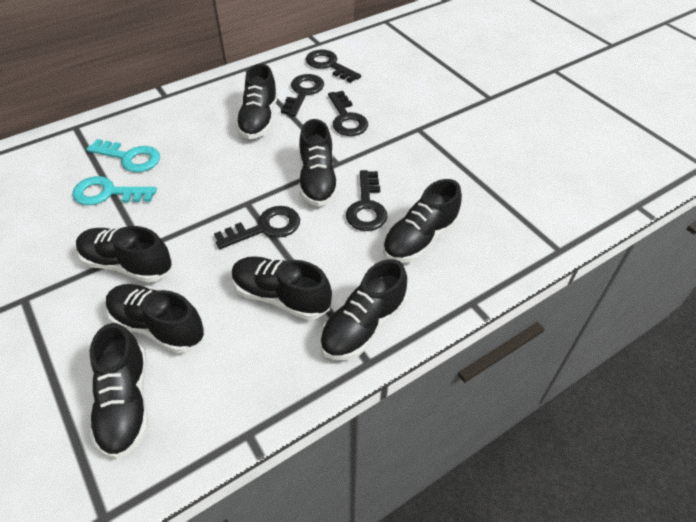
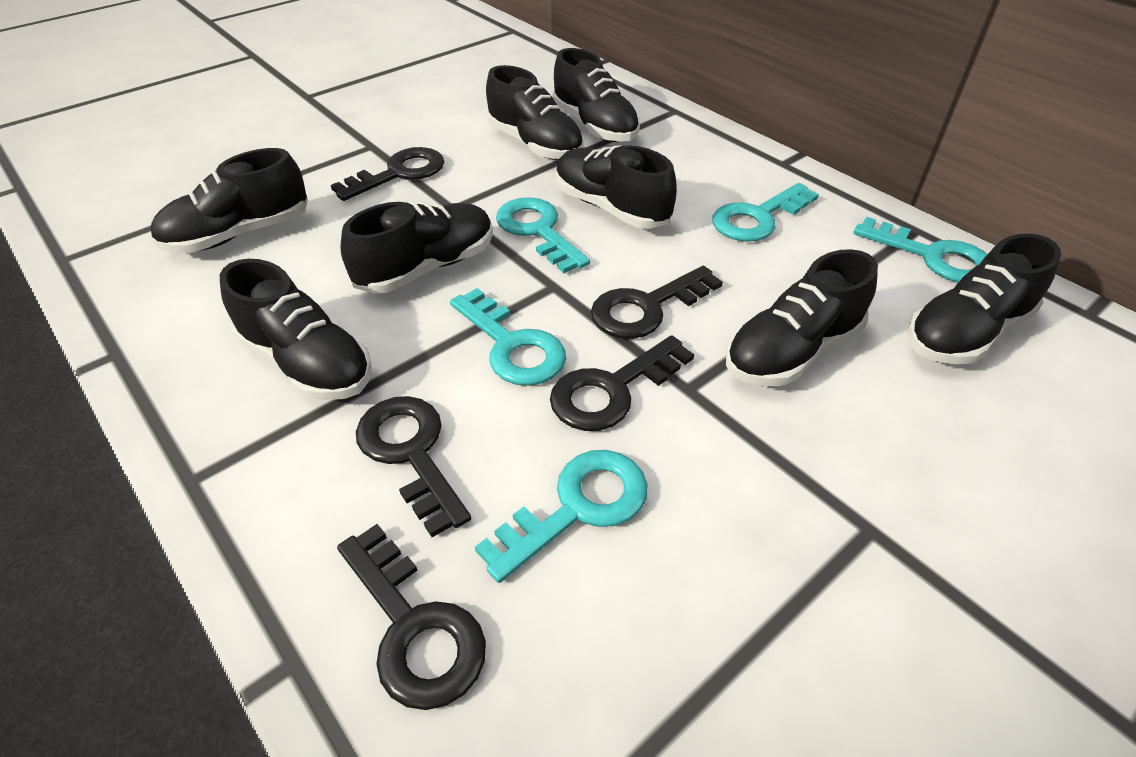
turquoise key: 2 -> 5

